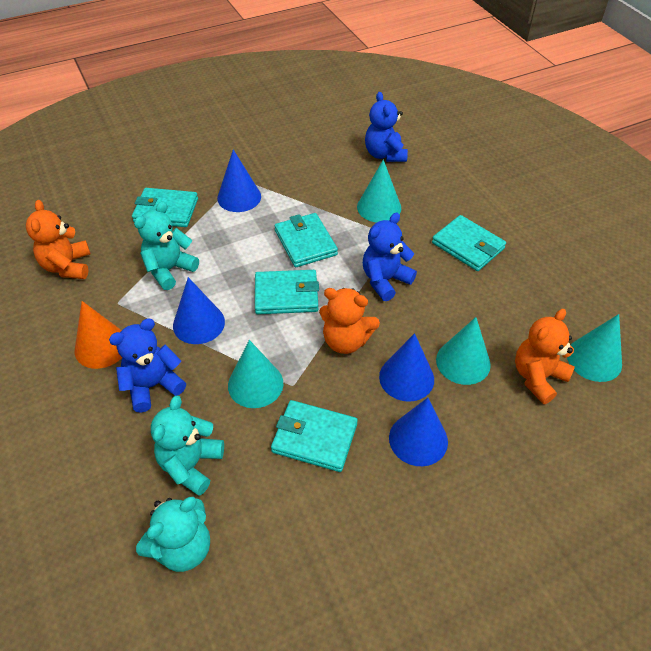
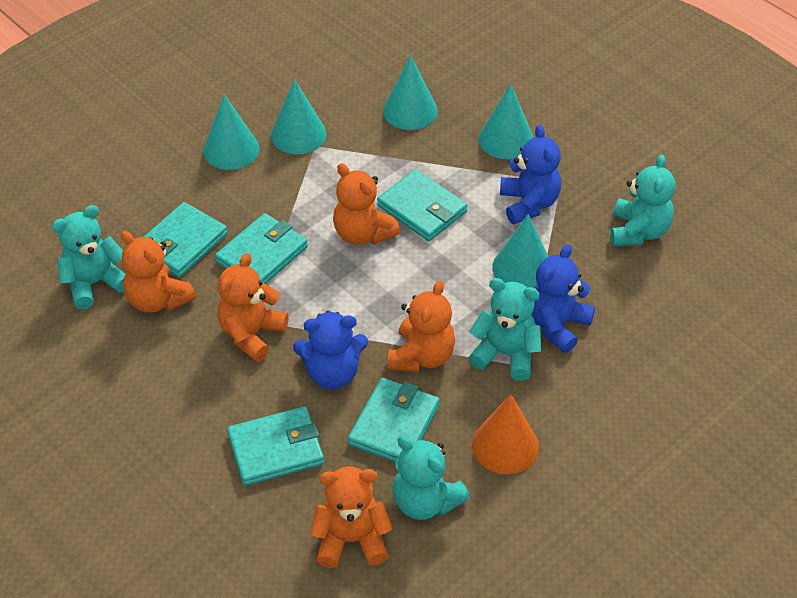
blue cone: 4 -> 0
orange teddy bear: 3 -> 5
turquoise cone: 4 -> 5
turquoise teddy bear: 3 -> 4

